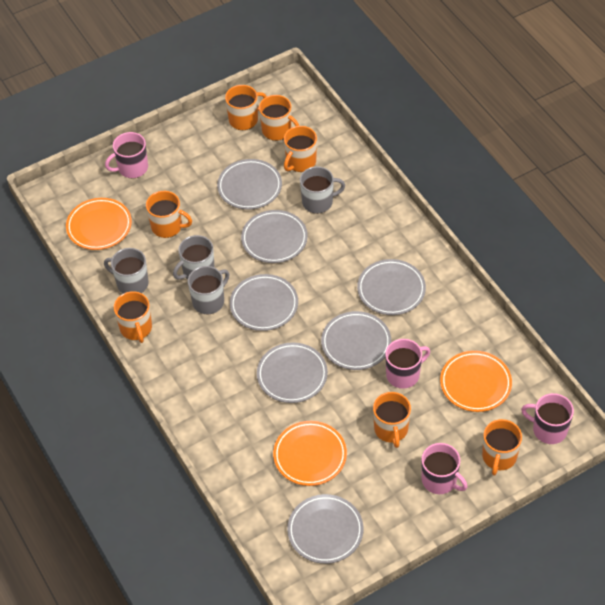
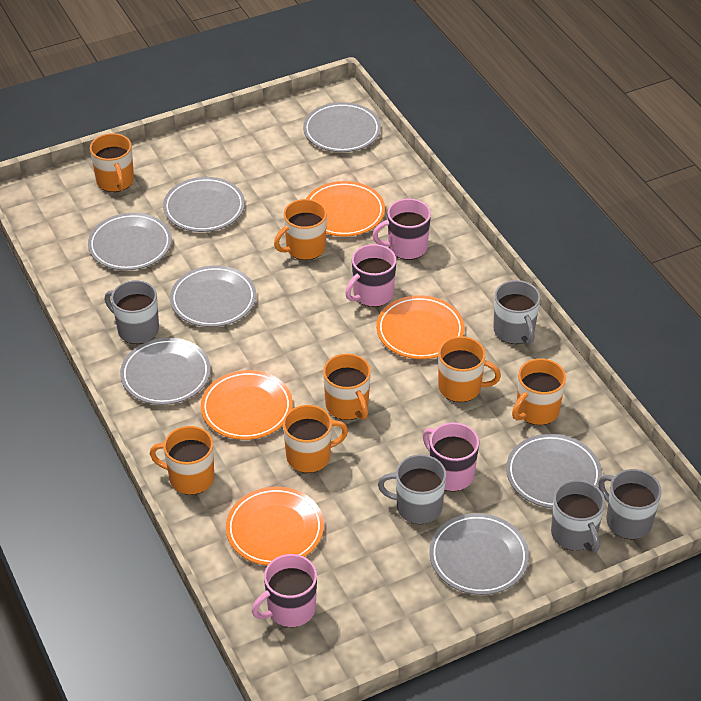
grey mug: 4 -> 5
orange plate: 3 -> 4

